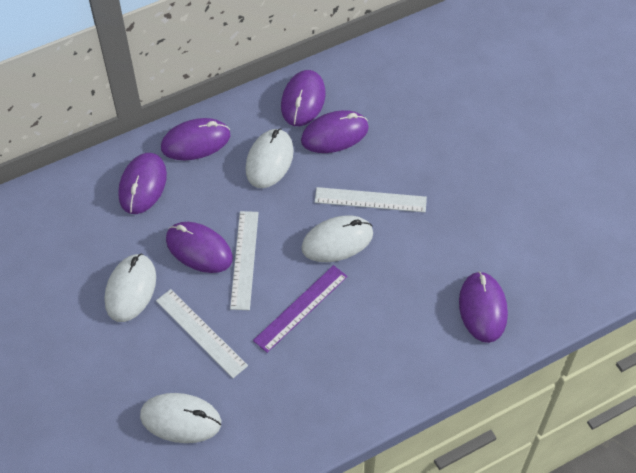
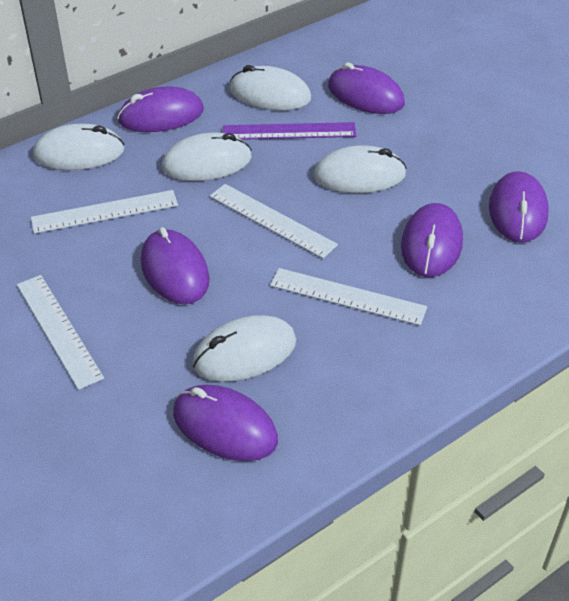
white mouse: 4 -> 5
white ruler: 3 -> 4

